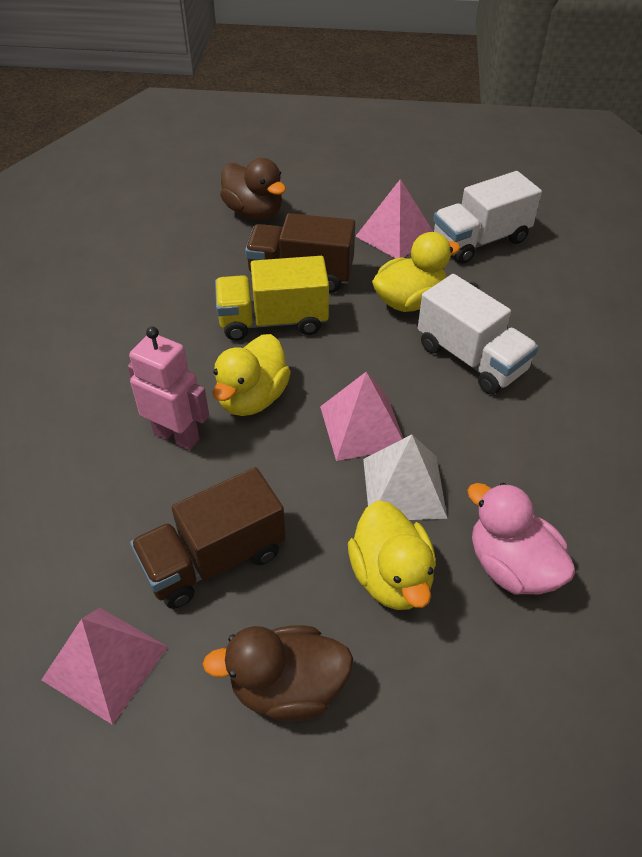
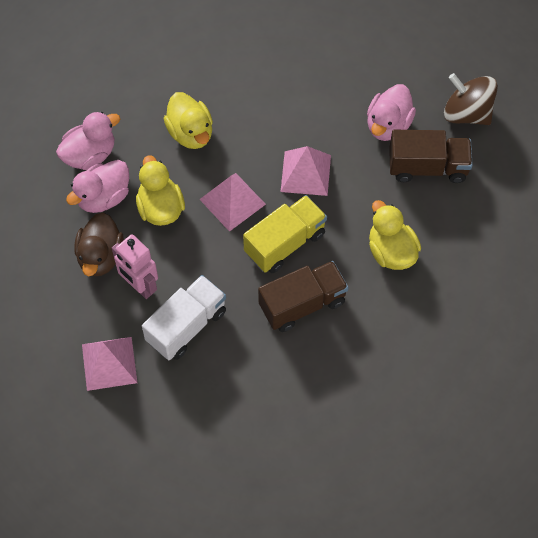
brown duck: 2 -> 1
brown spinning top: 0 -> 1
pink duck: 1 -> 3
white pyramid: 1 -> 0
white truck: 2 -> 1

